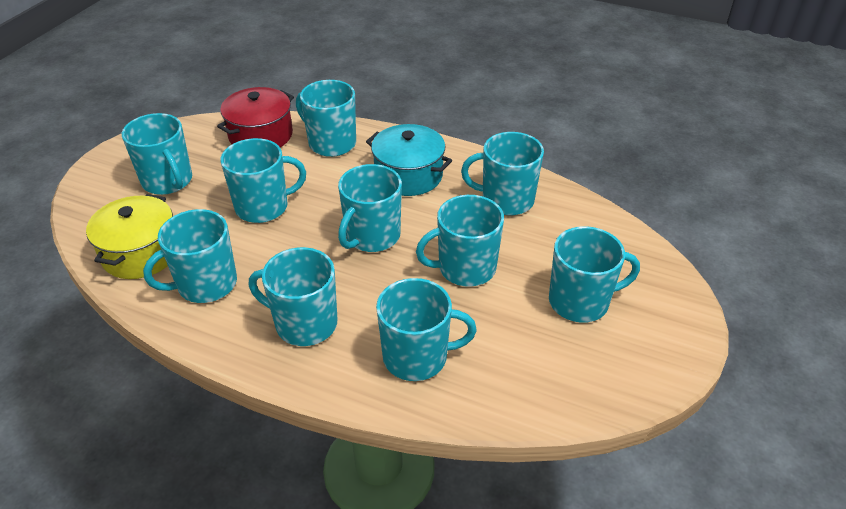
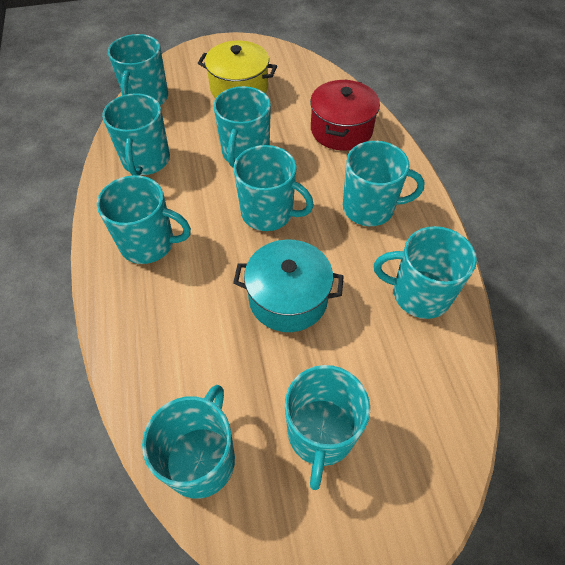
turquoise mug: 10 -> 9

